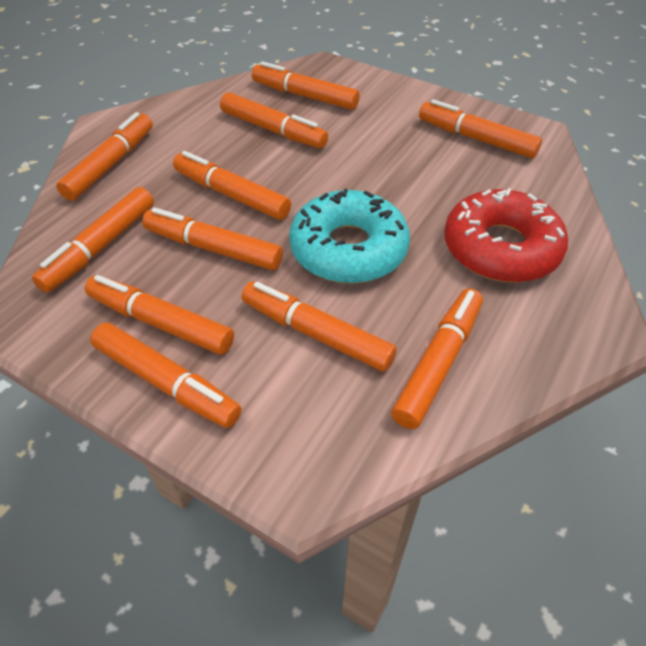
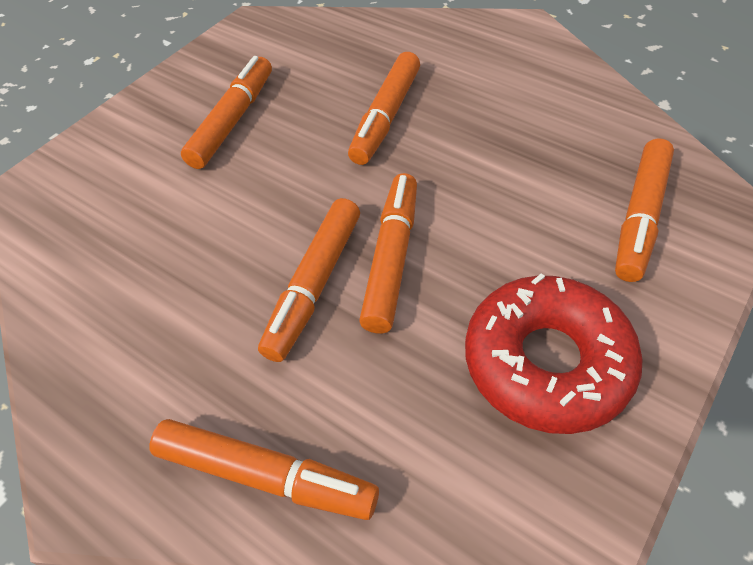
orange marker: 11 -> 6
turquoise donut: 1 -> 0

